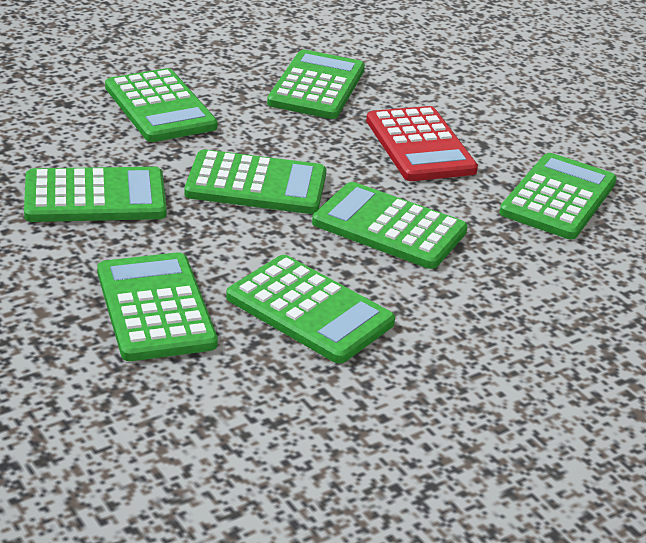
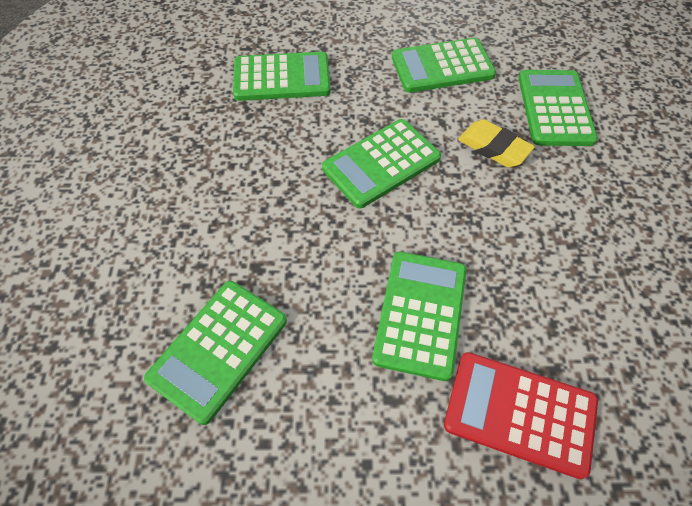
green calculator: 8 -> 6
yellow eraser: 0 -> 1

